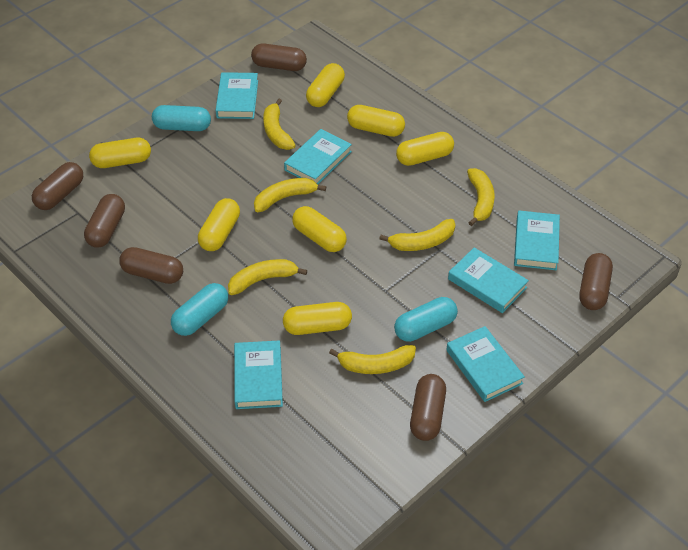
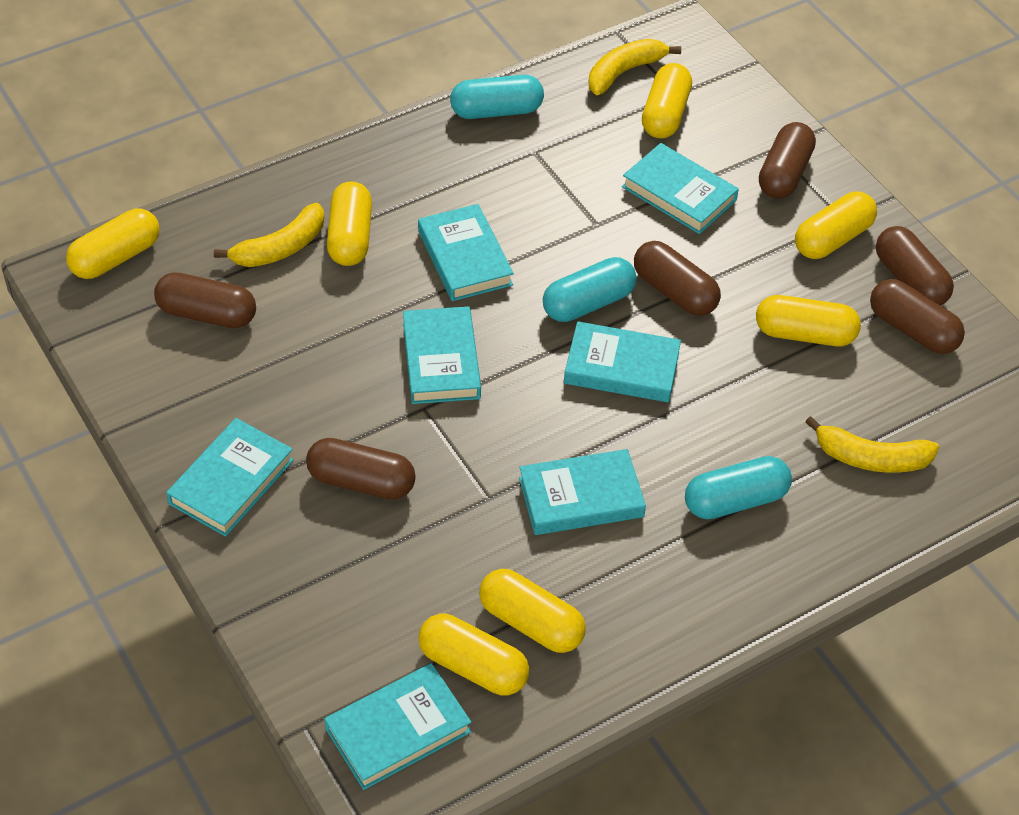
turquoise book: 6 -> 7
yellow banana: 6 -> 3

